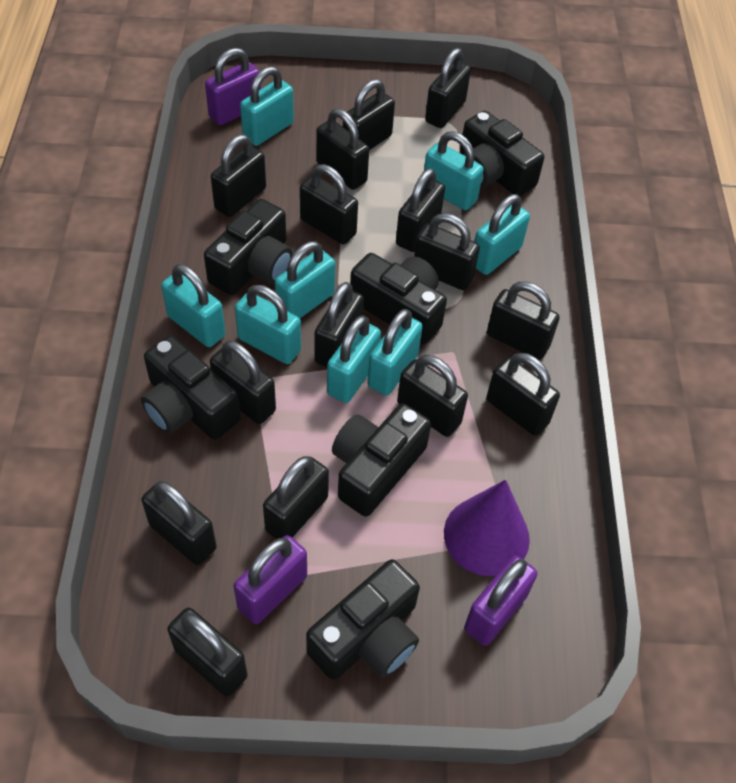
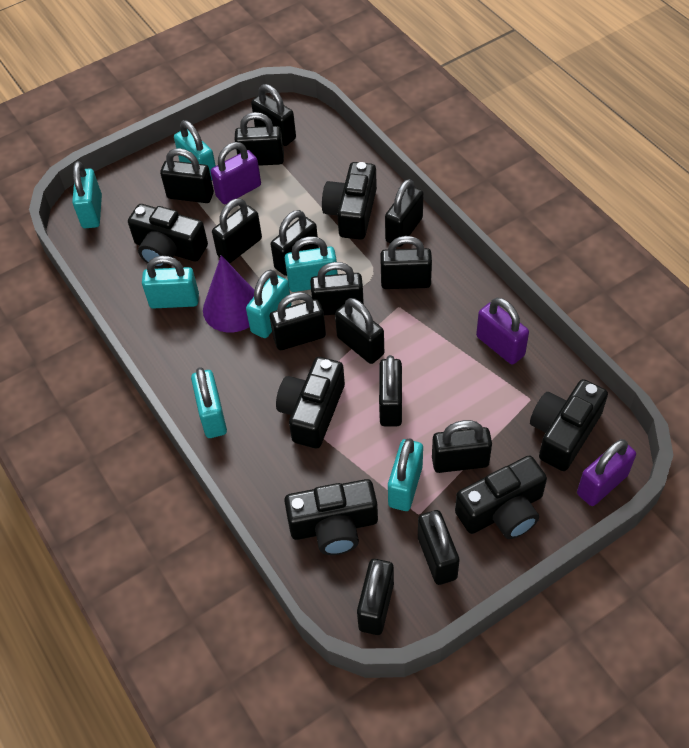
black padlock: 15 -> 14
turquoise padlock: 8 -> 7

